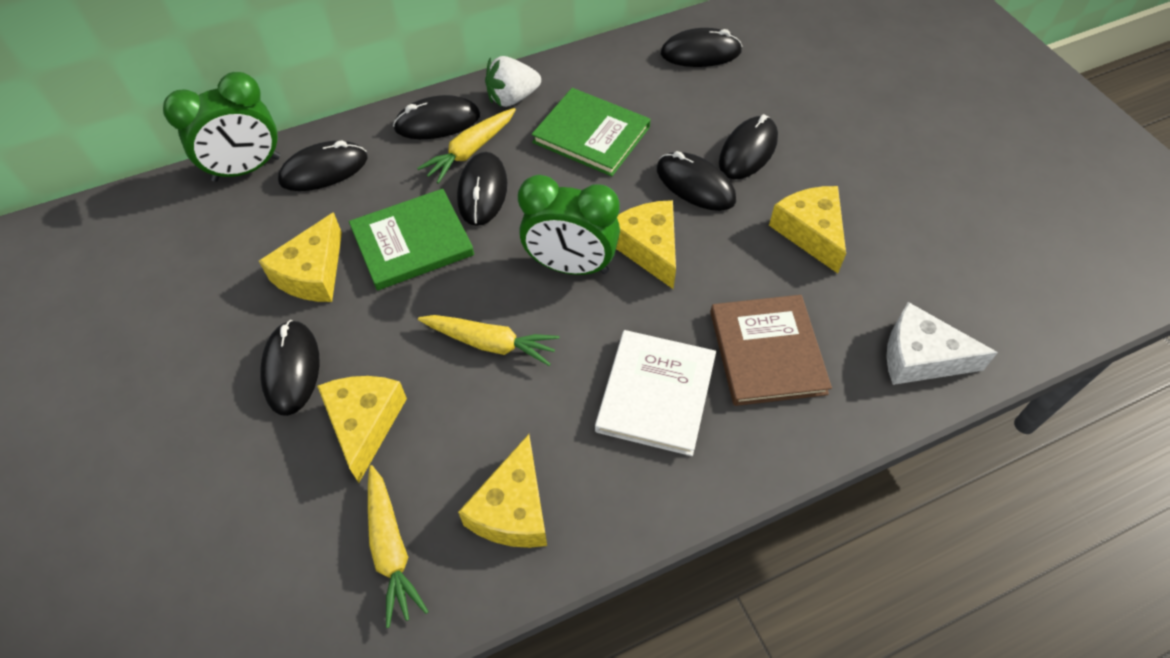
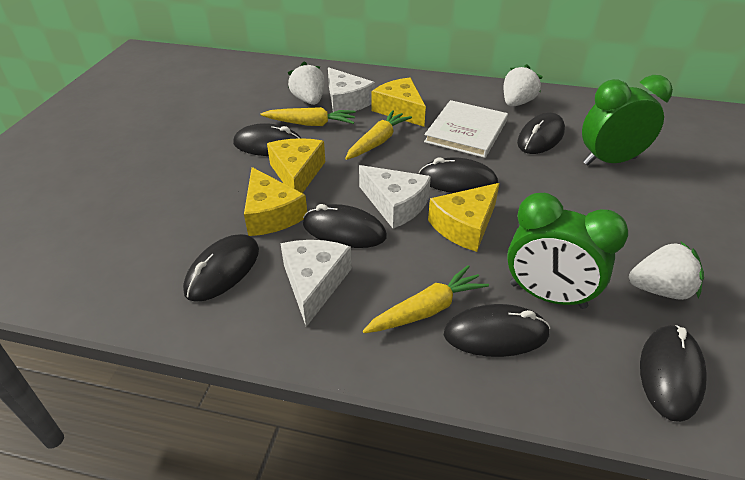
brown book: 1 -> 0
green book: 2 -> 0
white cheese: 1 -> 3
white strawberry: 1 -> 3
yellow cheese: 5 -> 4

